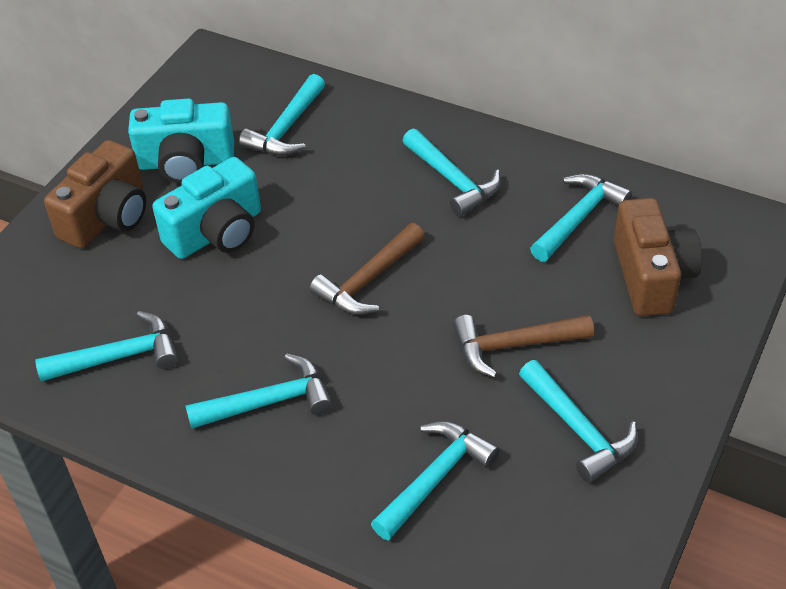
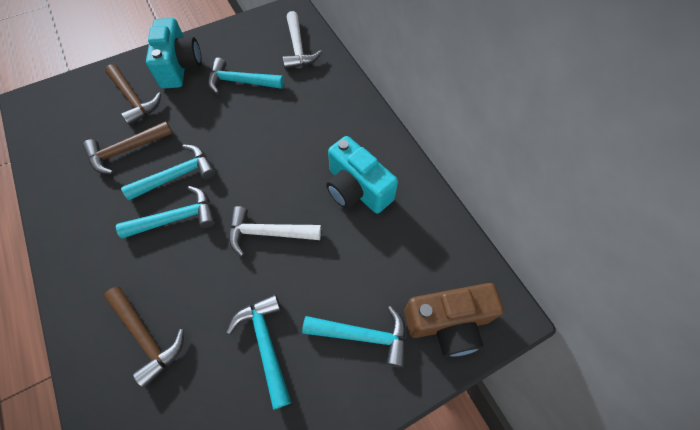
brown camera: 2 -> 1
brown hammer: 2 -> 3
turquoise hammer: 7 -> 5
white hammer: 0 -> 2

